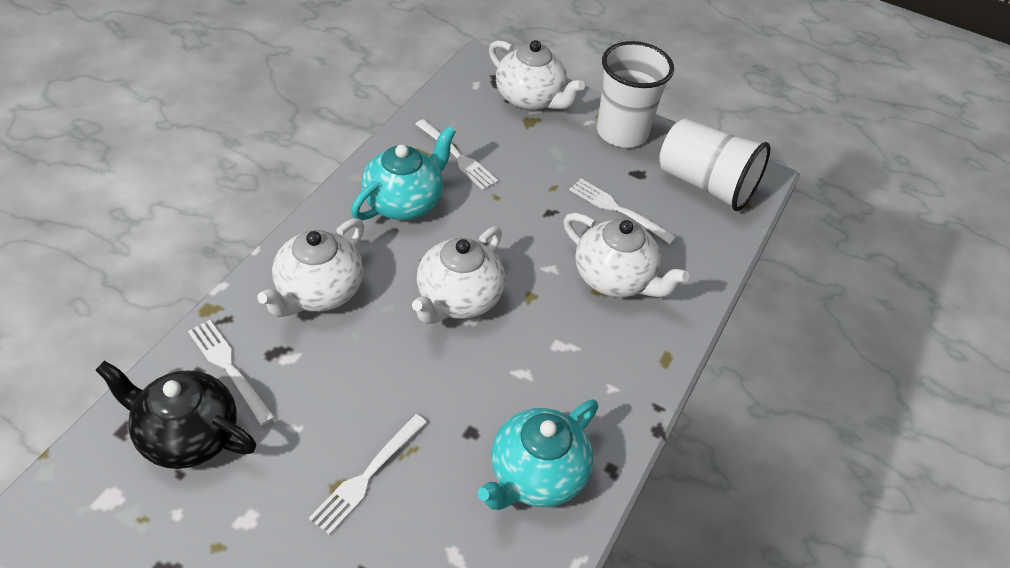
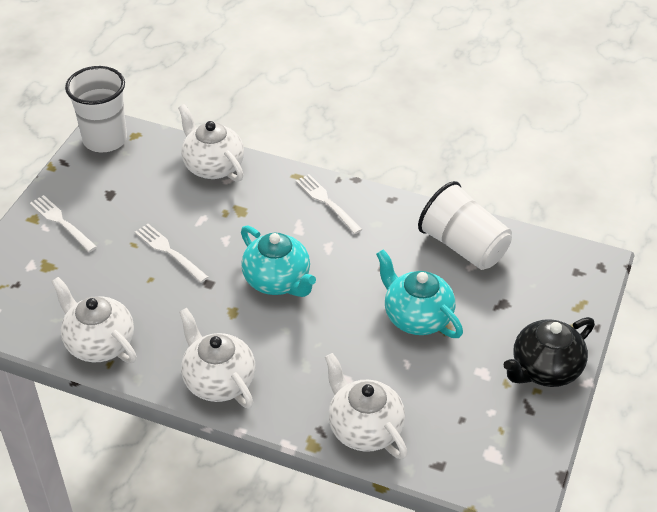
white fork: 4 -> 3

